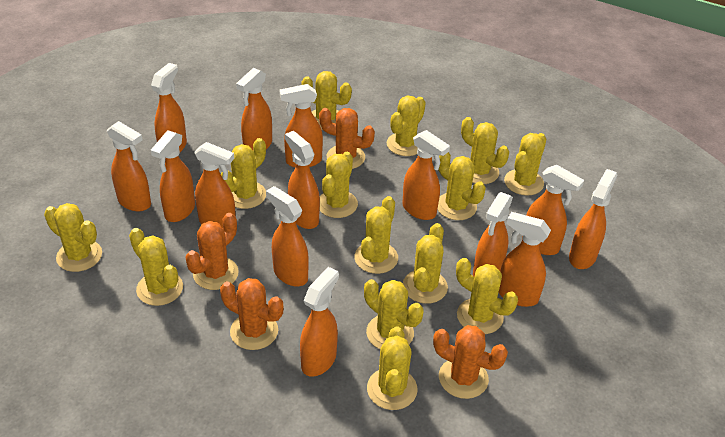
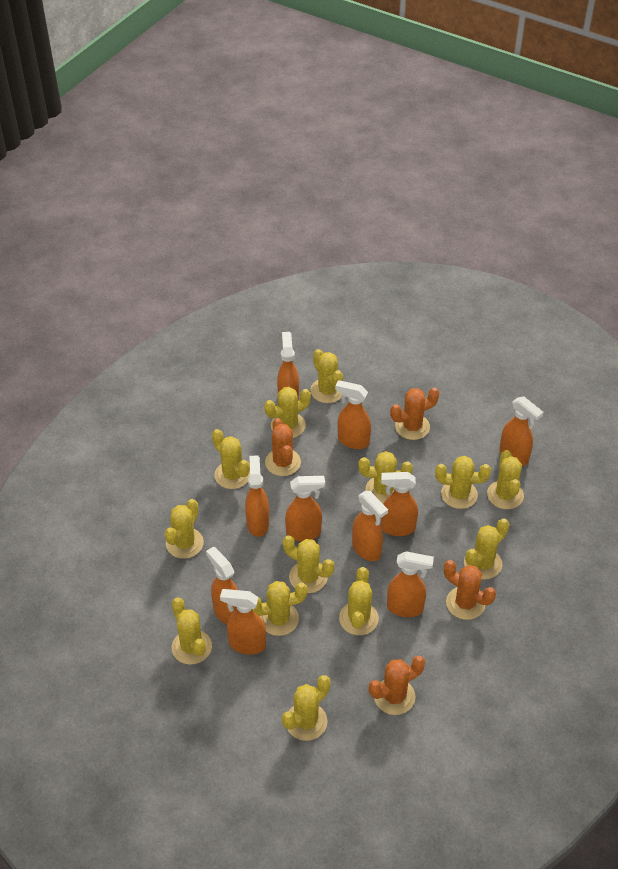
orange spray bottle: 14 -> 10
yellow cactus: 14 -> 13

